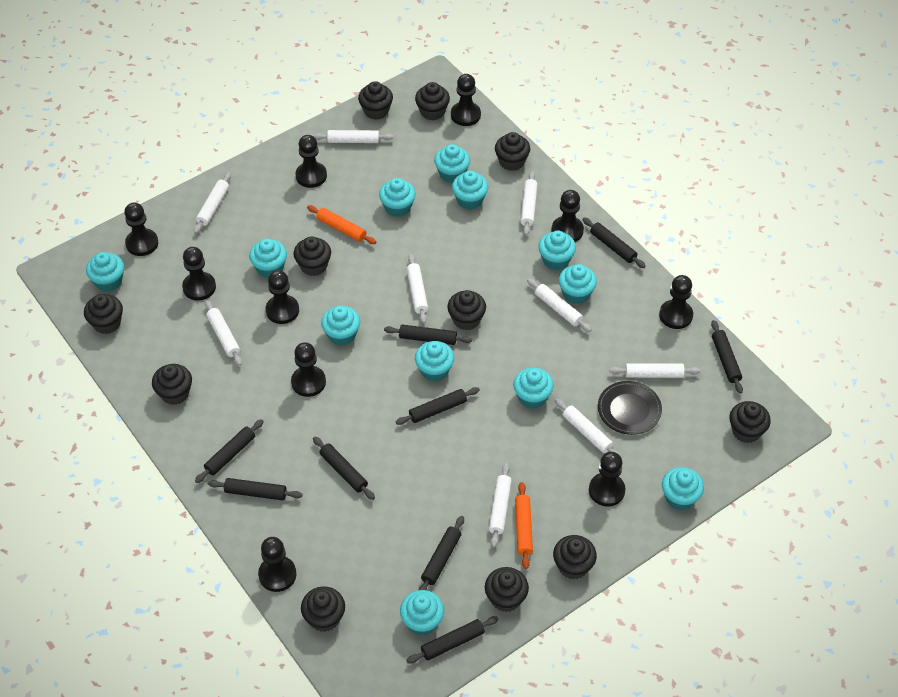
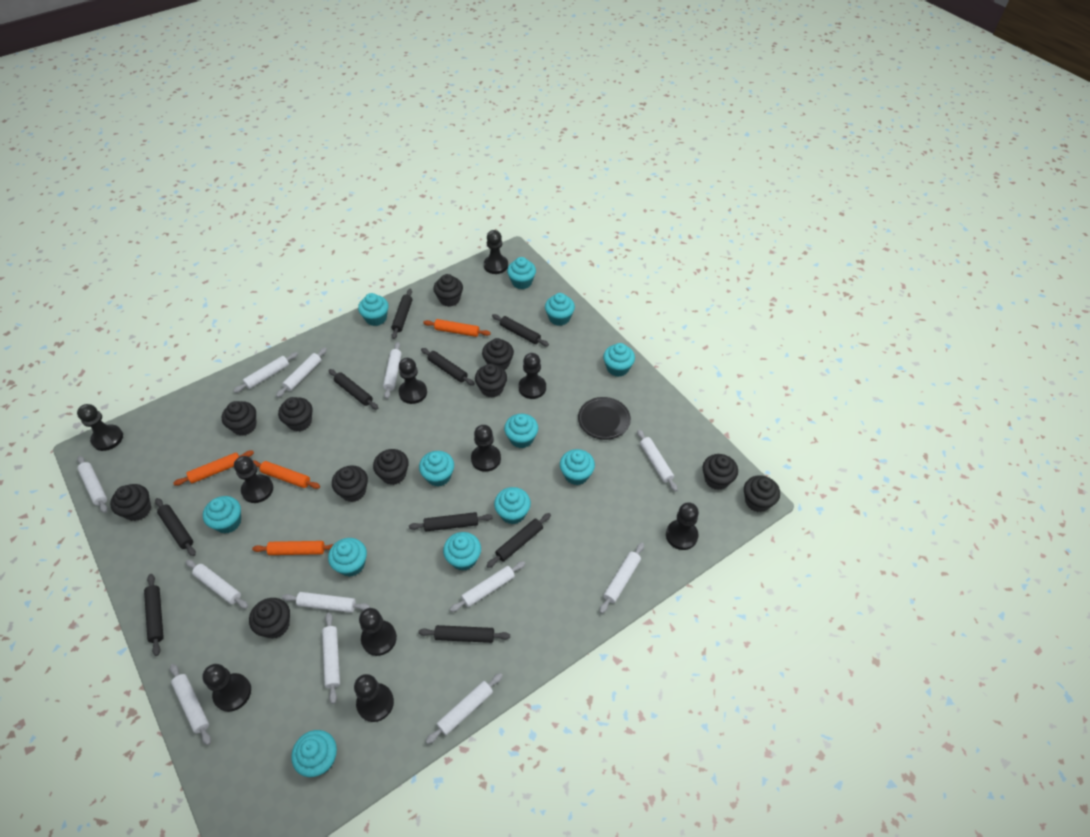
orange rolling pin: 2 -> 4
white rolling pin: 9 -> 12

